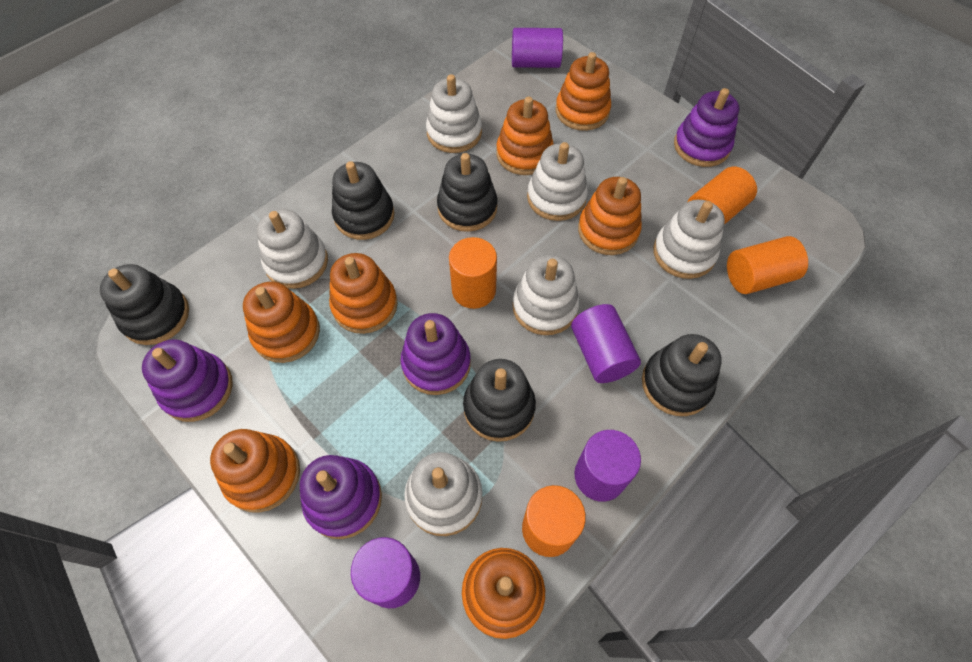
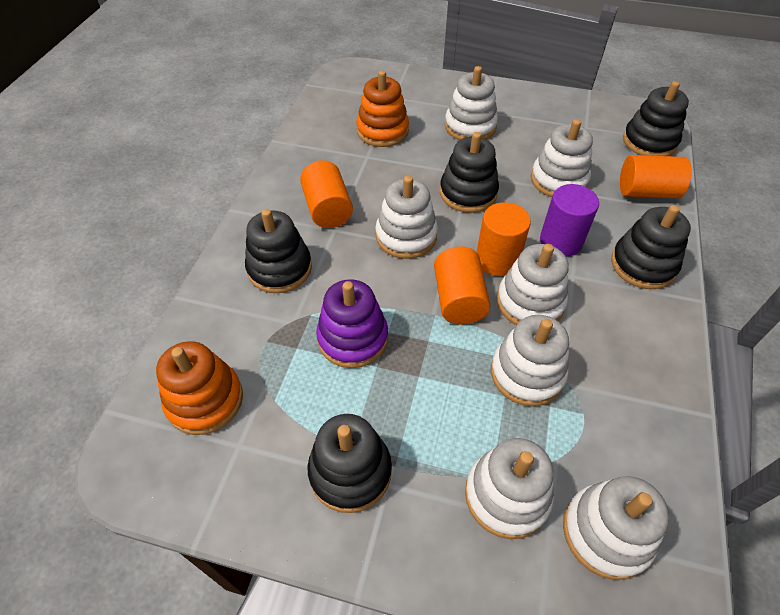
orange stacking toy: 7 -> 2
purple cylinder: 4 -> 1
purple stacking toy: 4 -> 1
white stacking toy: 6 -> 7

